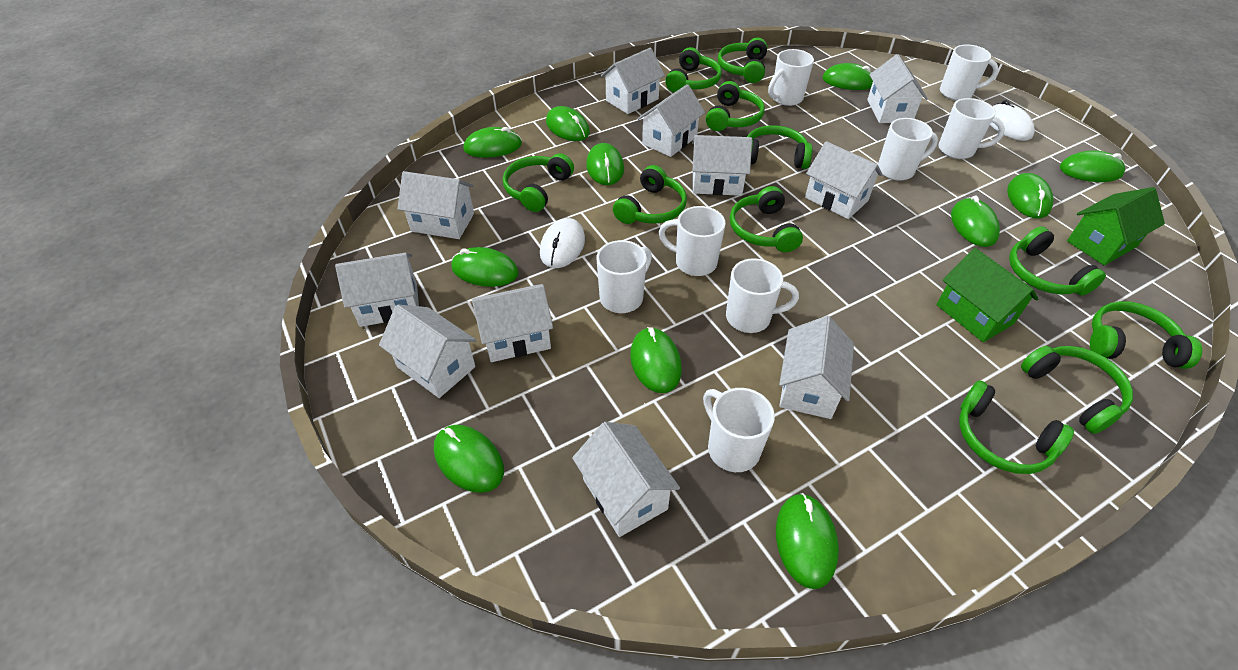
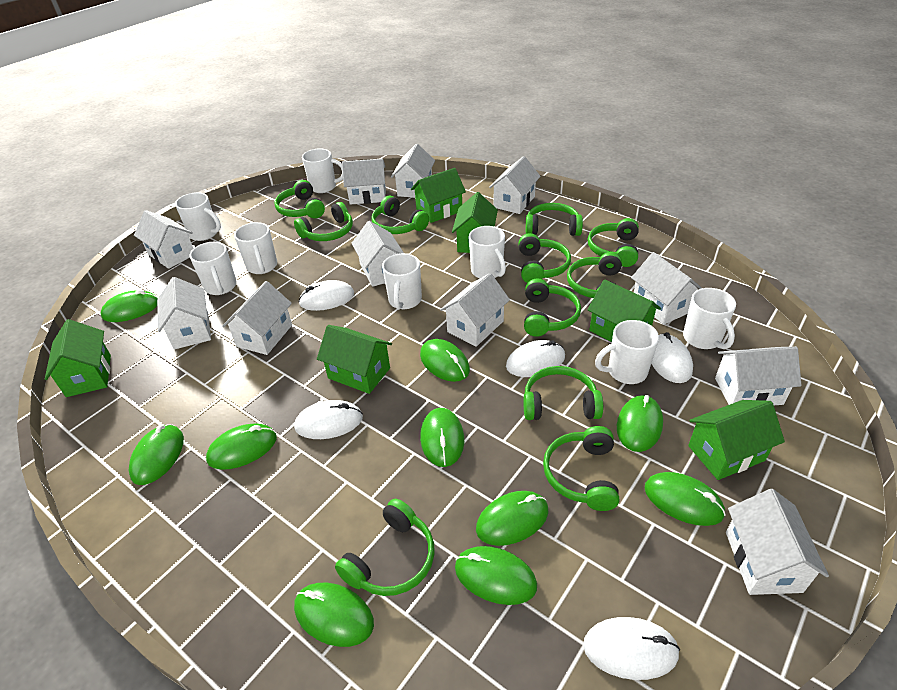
green house: 2 -> 6
green mouse: 11 -> 10
white mouse: 2 -> 5

